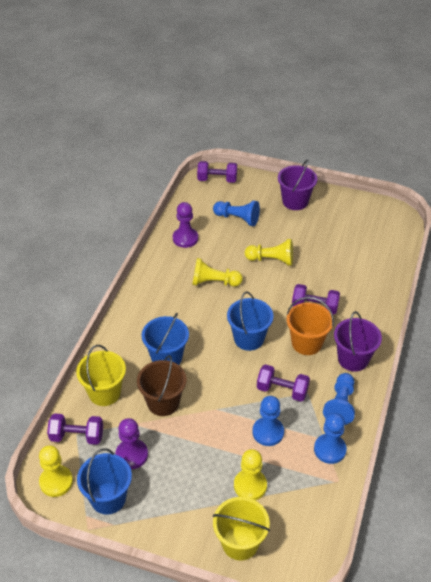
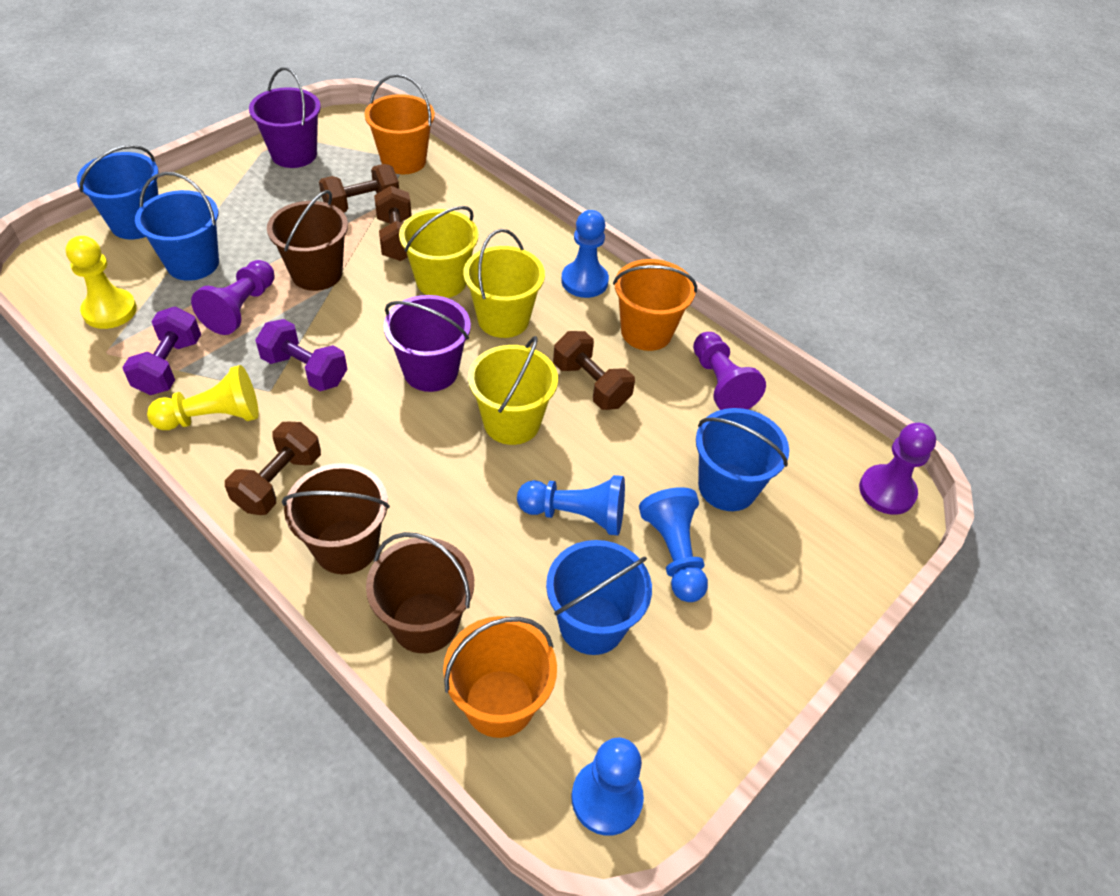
blue bucket: 3 -> 4
brown bucket: 1 -> 3
brown dumbbell: 0 -> 4
orange bucket: 1 -> 3
purple dumbbell: 4 -> 2
purple pawn: 2 -> 3
yellow bucket: 2 -> 3
yellow pawn: 4 -> 2

